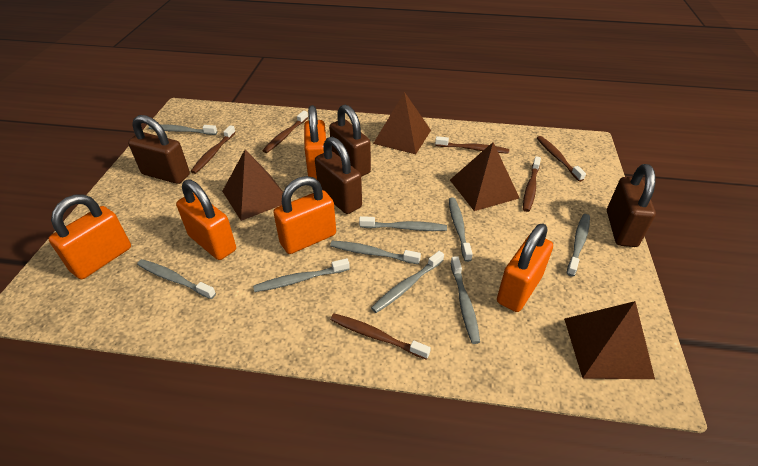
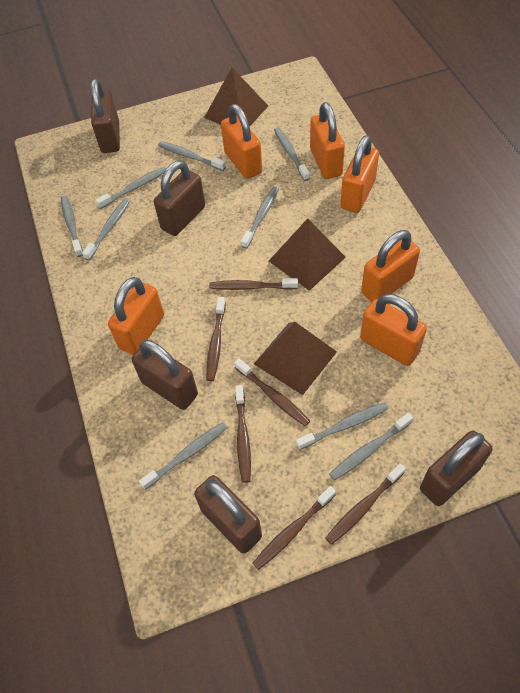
brown padlock: 4 -> 5
brown pyramid: 4 -> 3
orange padlock: 5 -> 6

